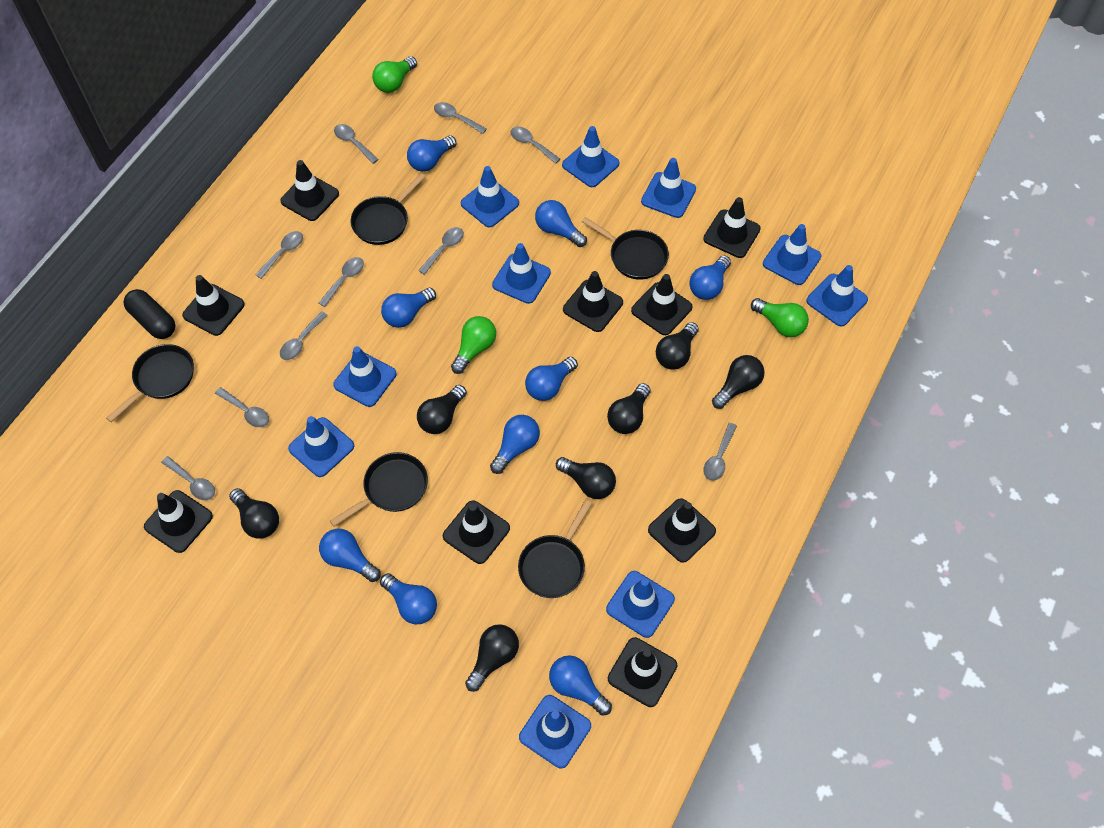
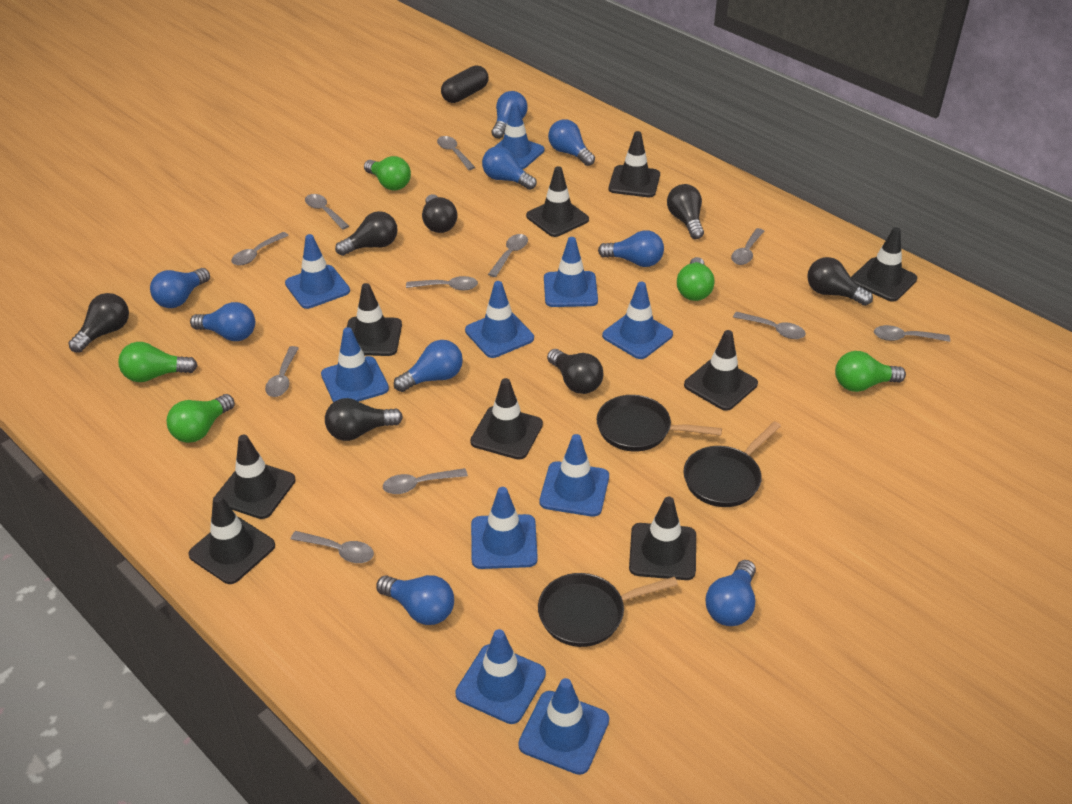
black pan: 5 -> 3
green light bulb: 3 -> 5
grey spoon: 10 -> 11

